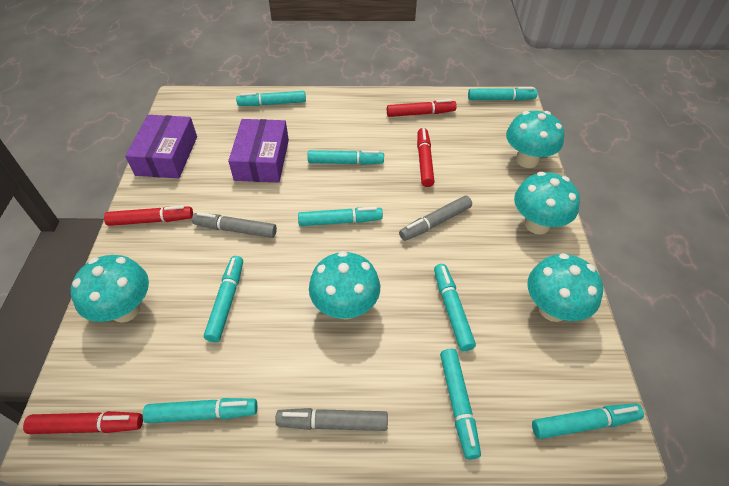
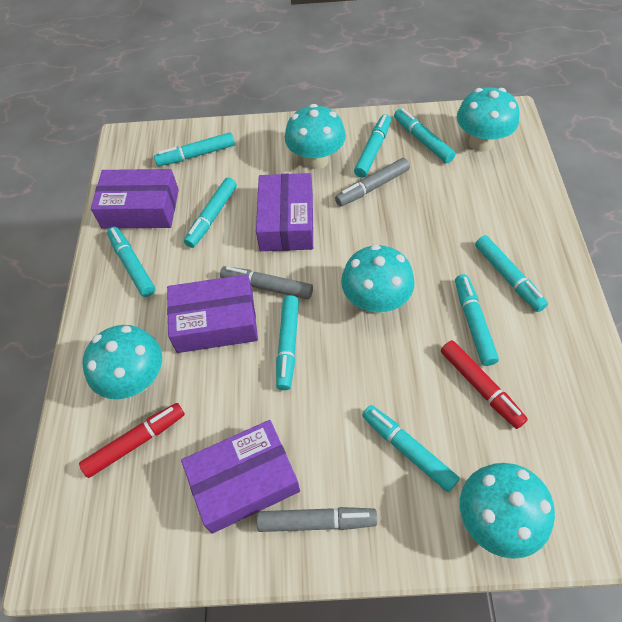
purple box: 2 -> 4
red marker: 4 -> 2

